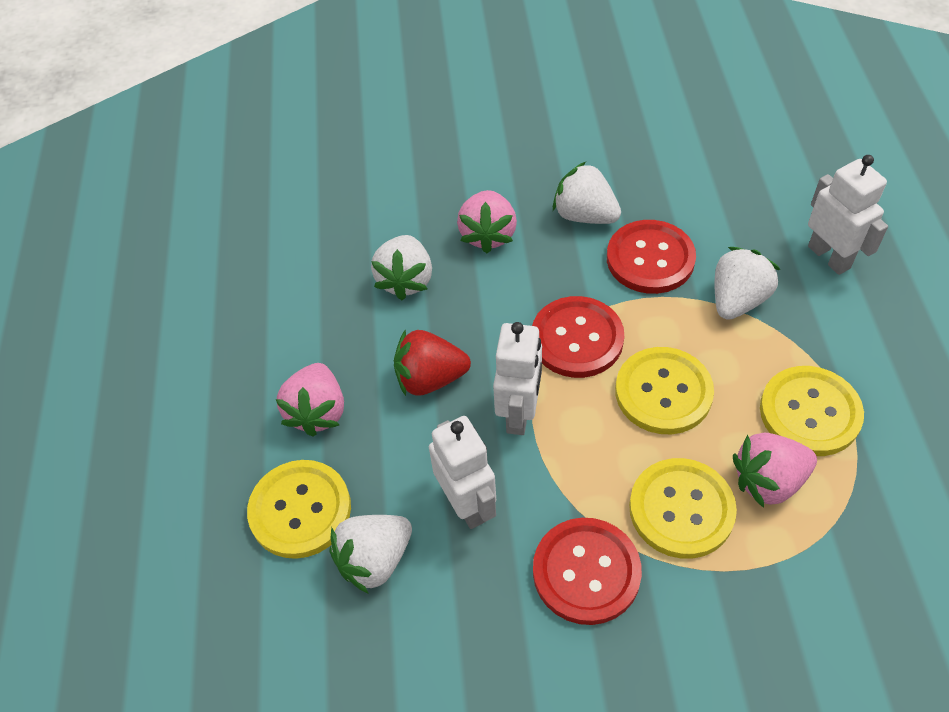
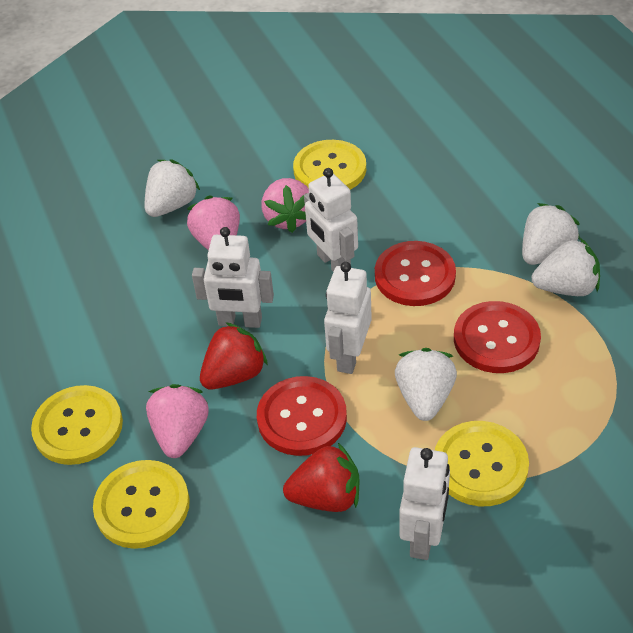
red strawberry: 1 -> 2
white robot: 3 -> 4

